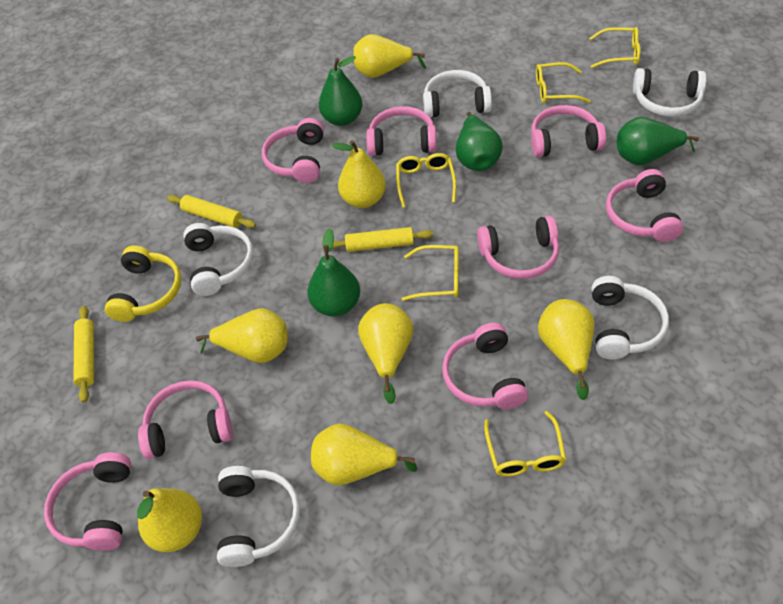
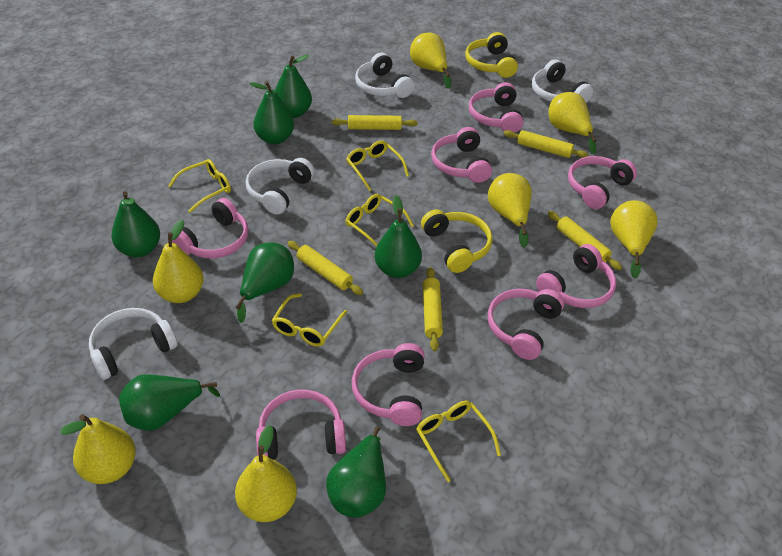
green pear: 4 -> 7
white headphones: 5 -> 4
yellow headphones: 1 -> 2
yellow rolling pin: 3 -> 5

